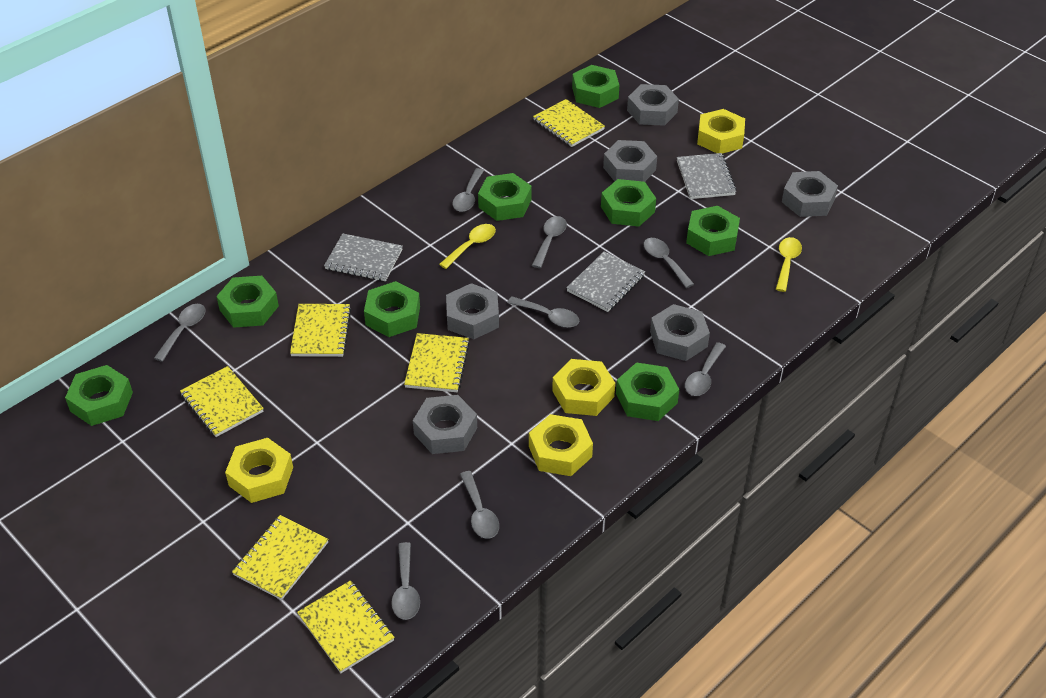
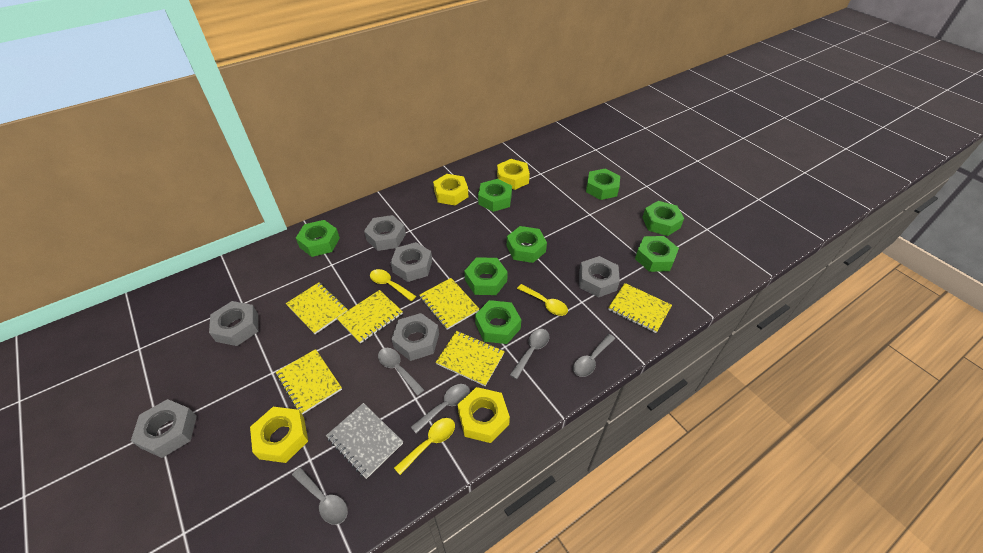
grey notebook: 3 -> 1
grey spoon: 8 -> 5
yellow spoon: 2 -> 3

